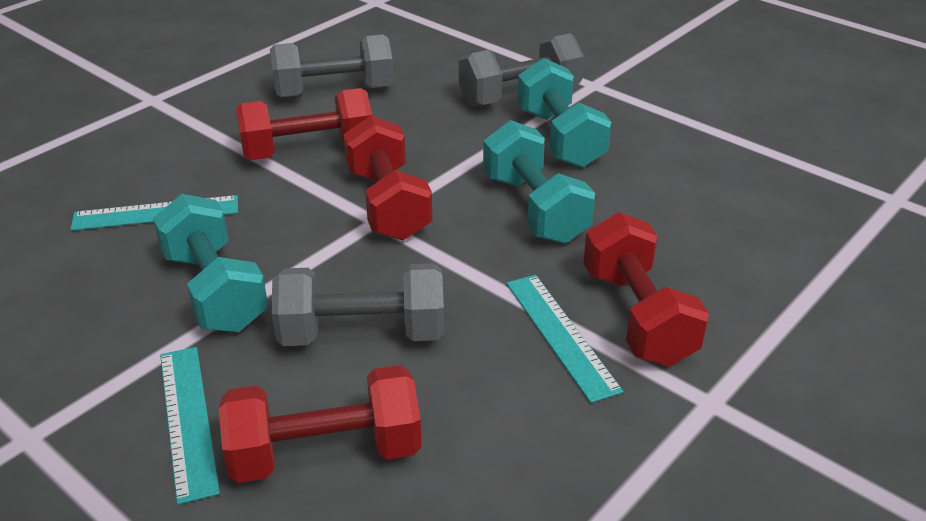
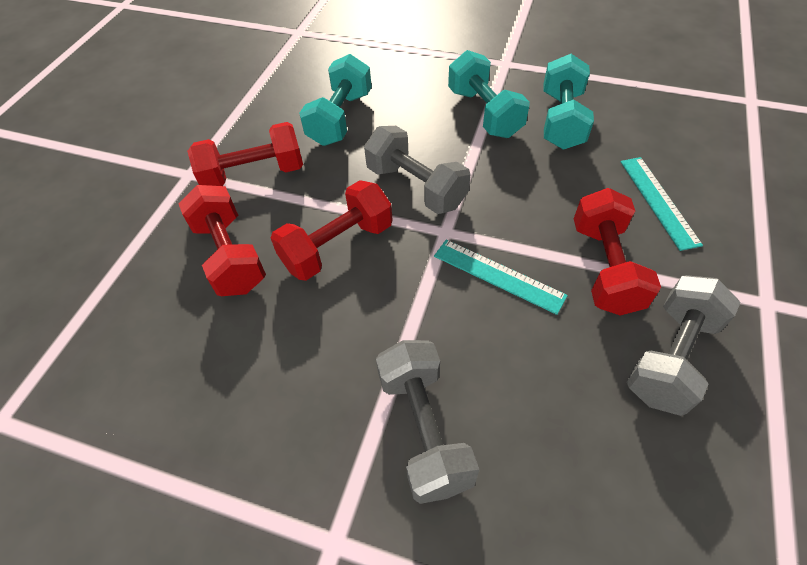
turquoise ruler: 3 -> 2

